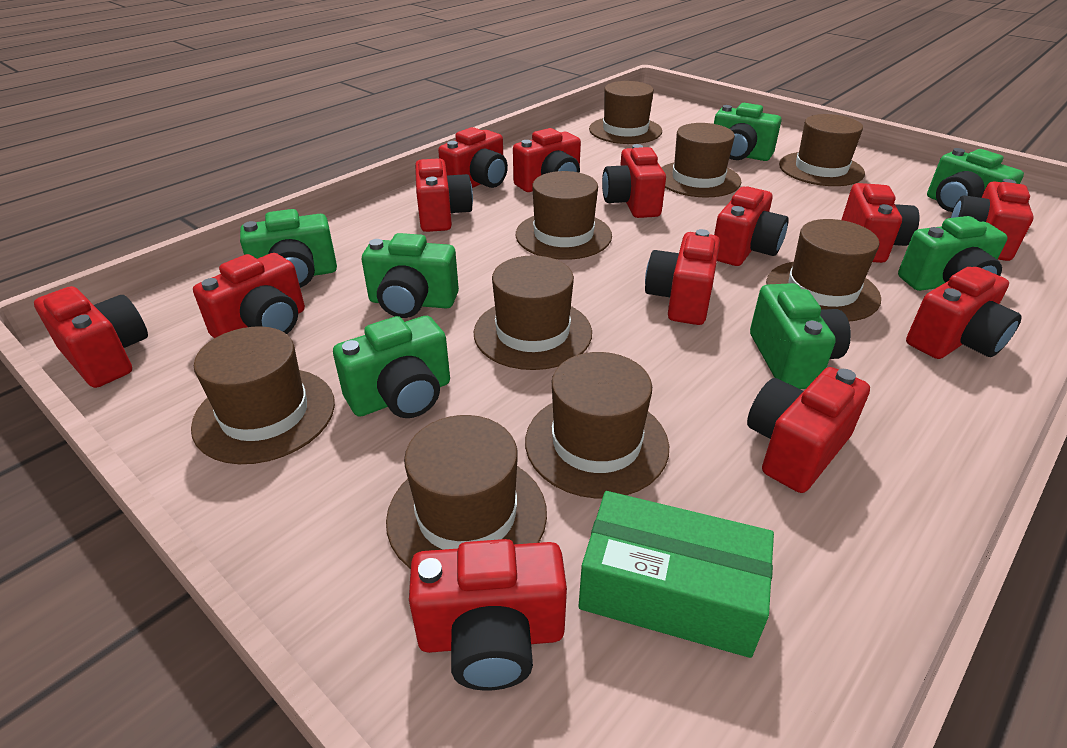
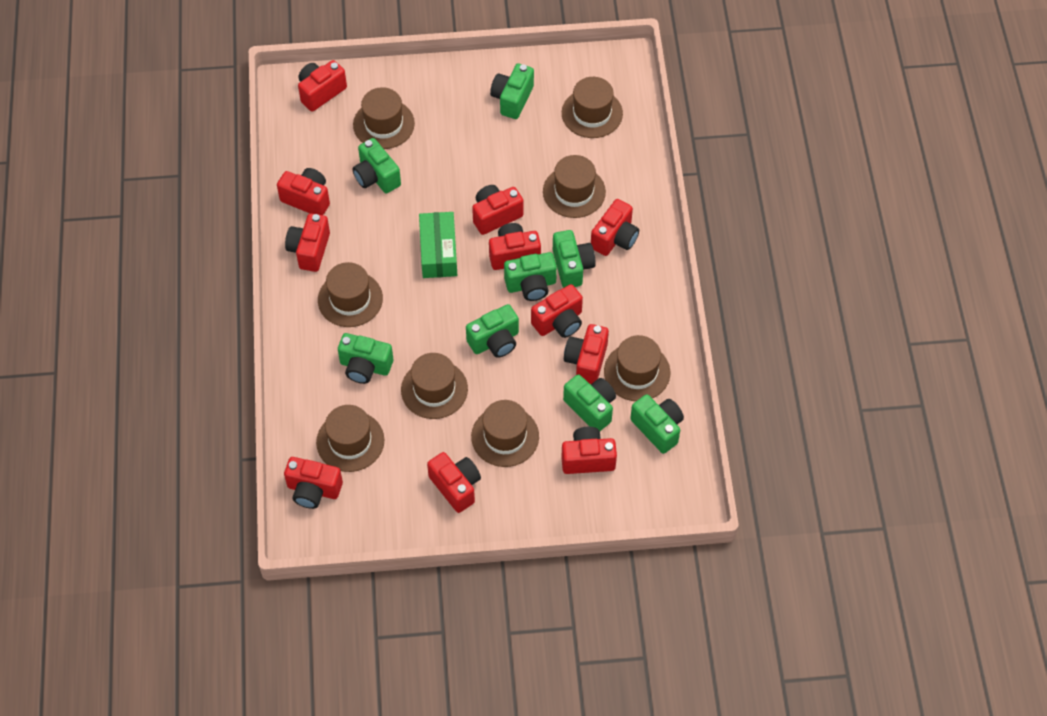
brown hat: 9 -> 8
green camera: 7 -> 8
red camera: 13 -> 11

